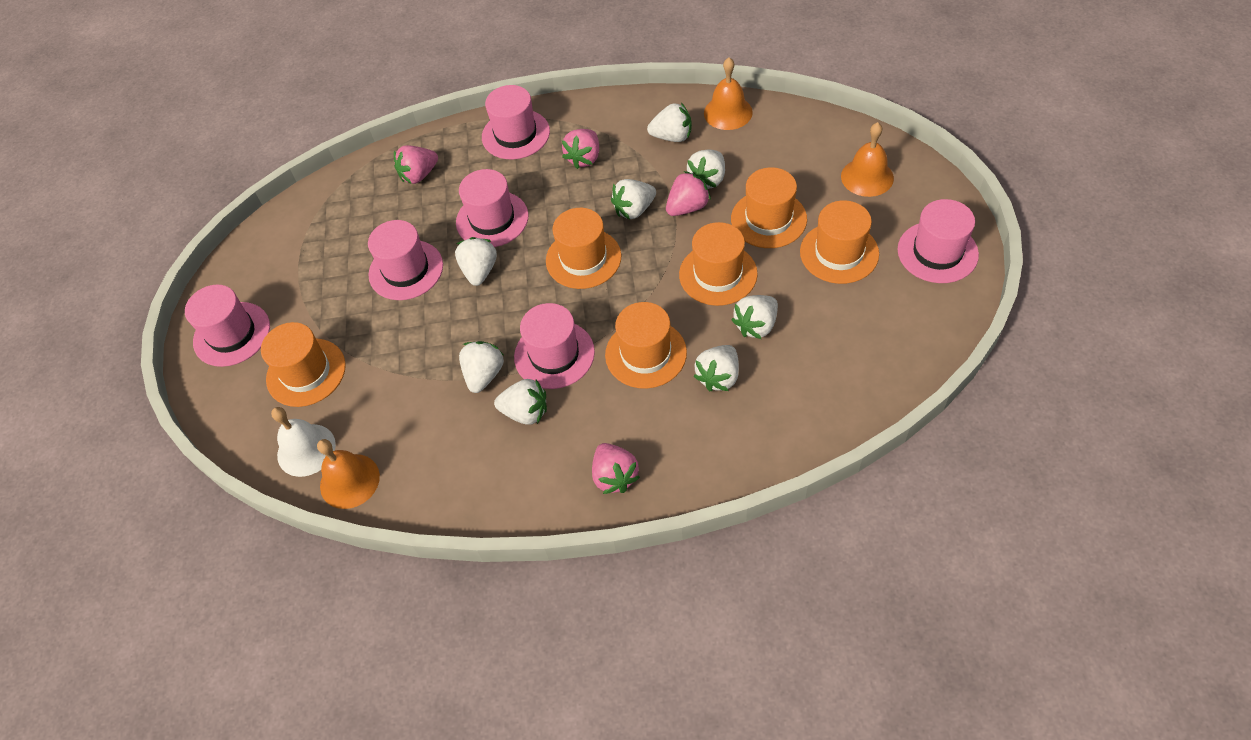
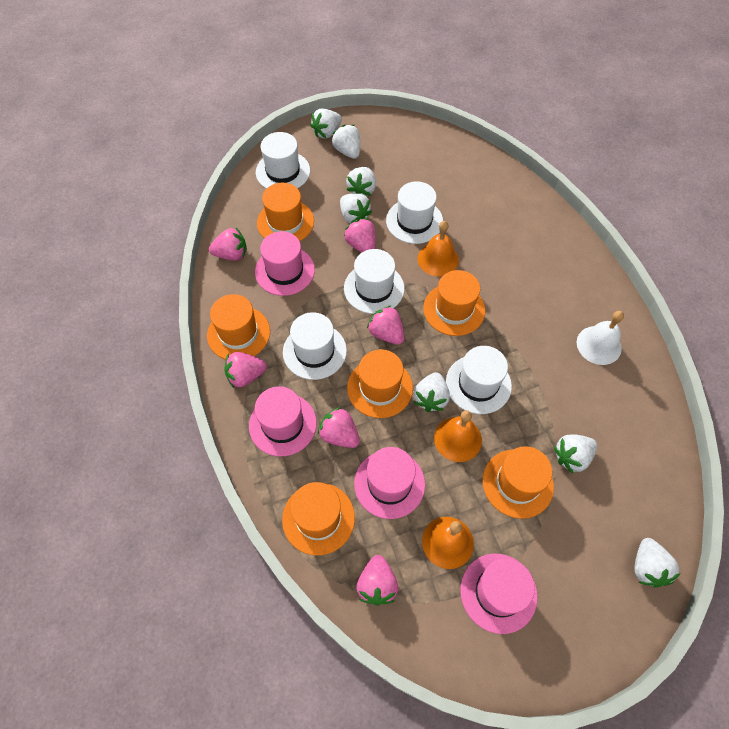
pink hat: 6 -> 4
pink strawberry: 4 -> 6
white hat: 0 -> 5
white strawberry: 8 -> 7

